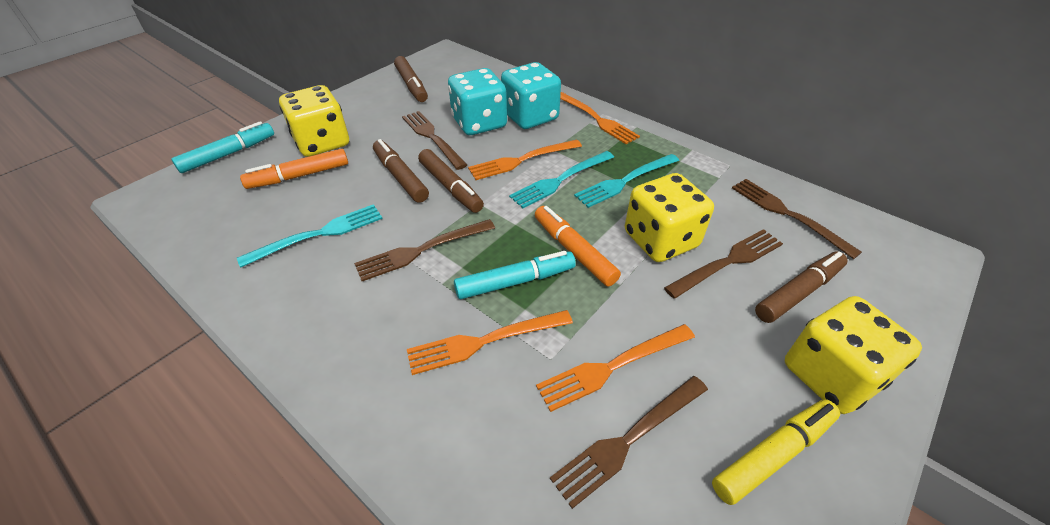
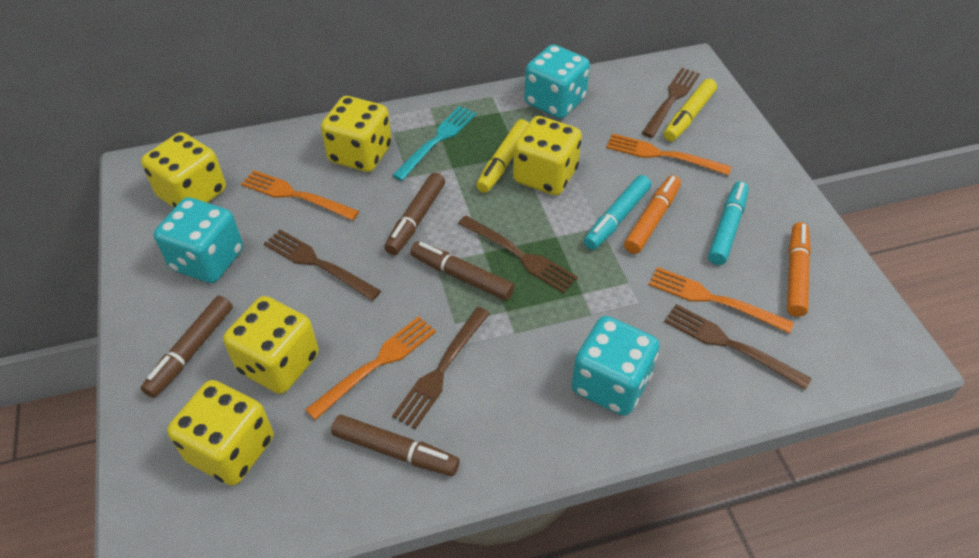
turquoise dice: 2 -> 3
turquoise fork: 3 -> 1
yellow dice: 3 -> 5
yellow marker: 1 -> 2

